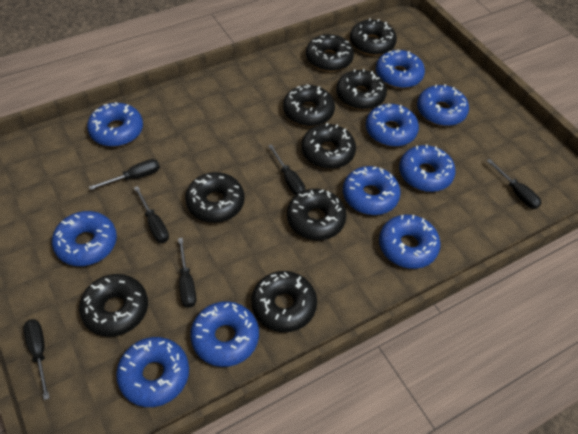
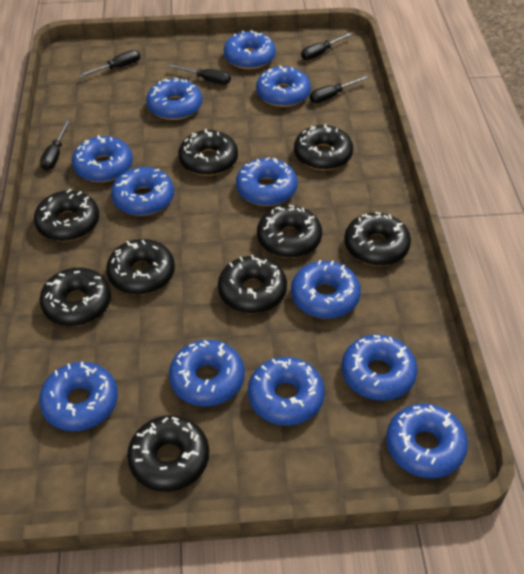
black screwdriver: 6 -> 5
blue donut: 10 -> 12

